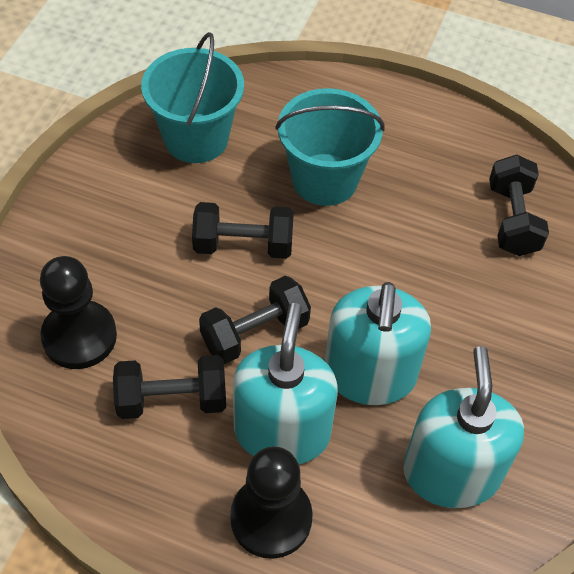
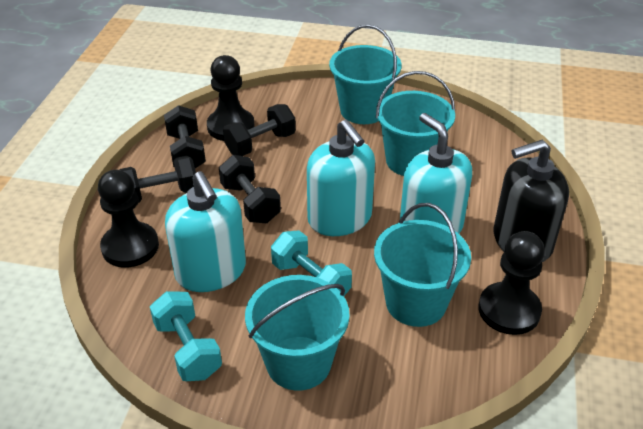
black pawn: 2 -> 3
black soap dispenser: 0 -> 1
turquoise bucket: 2 -> 4
turquoise dumbbell: 0 -> 2

